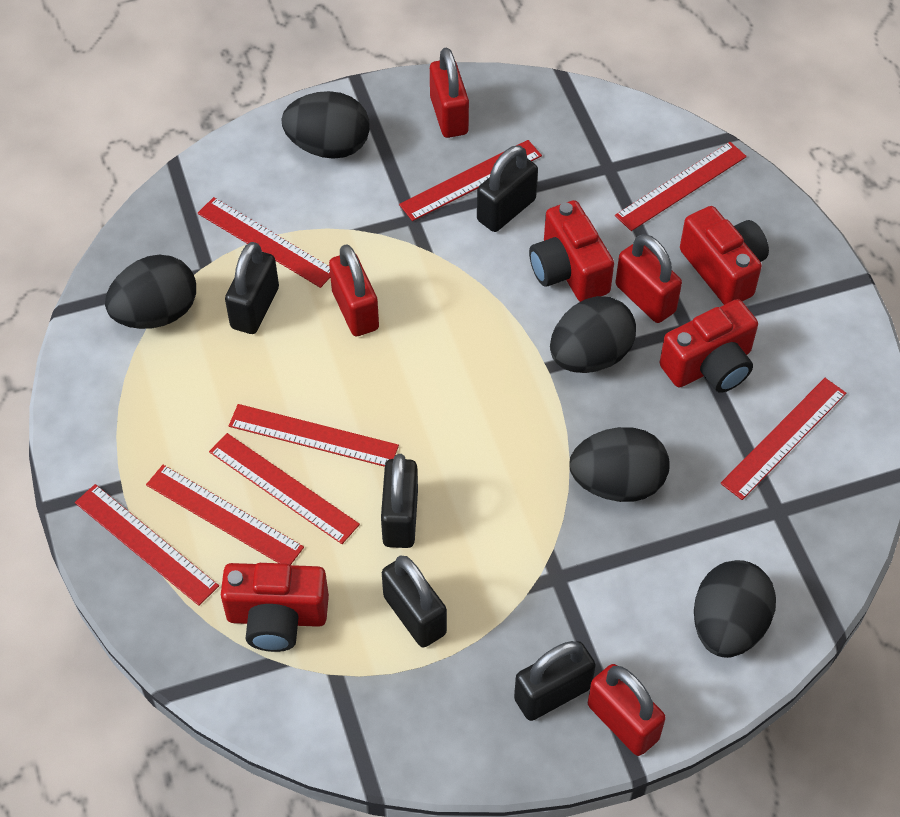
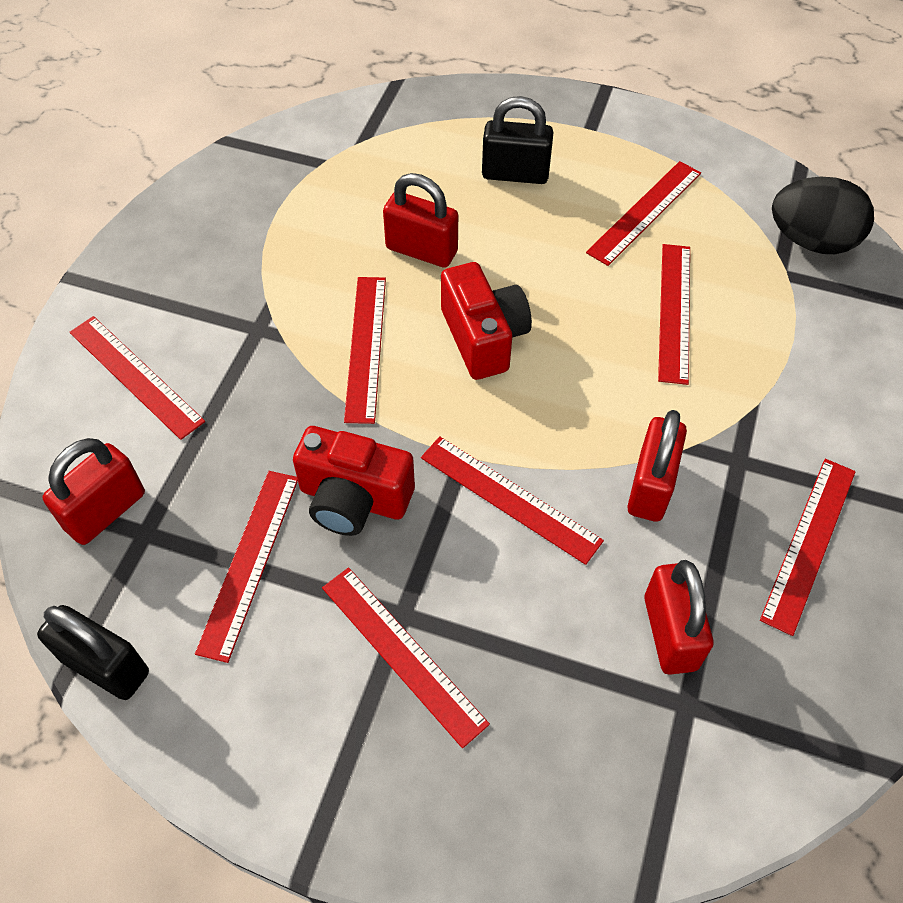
black egg: 5 -> 1
black padlock: 5 -> 2
red camera: 4 -> 2

